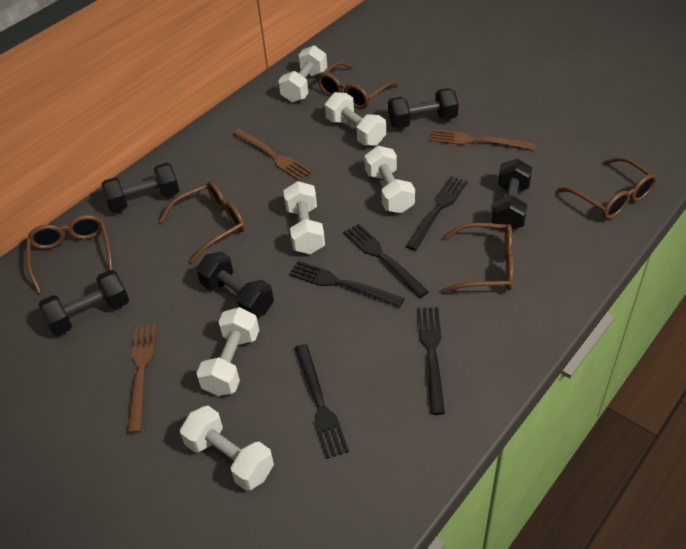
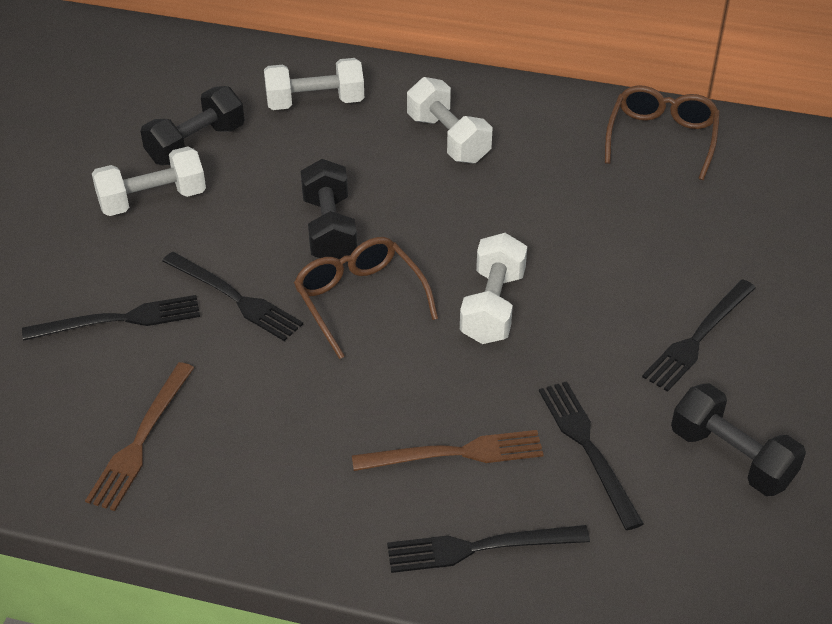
black dumbbell: 5 -> 3
brown fork: 3 -> 2
brown glasses: 5 -> 2
white dumbbell: 6 -> 4

